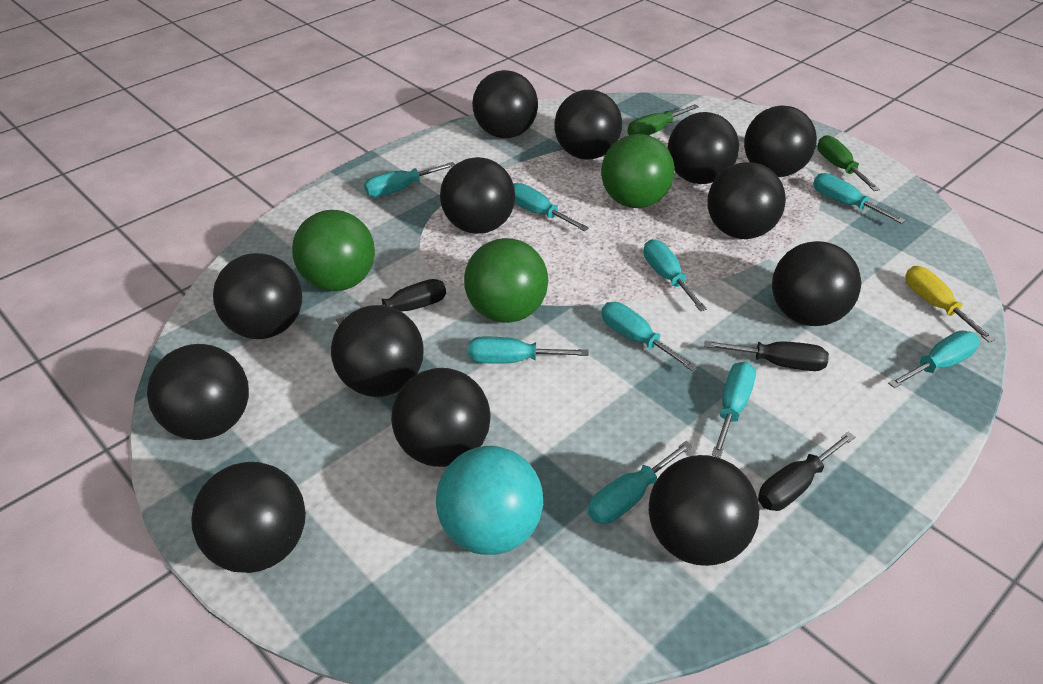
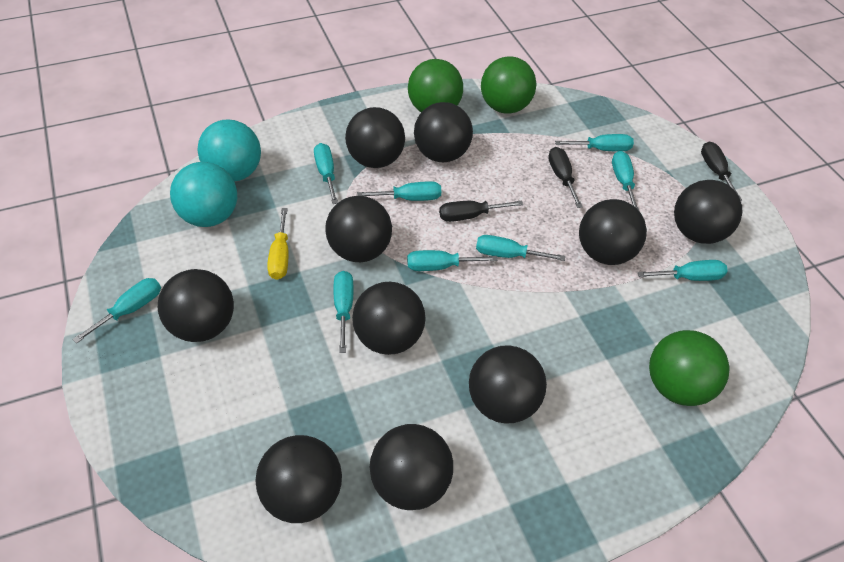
black ball: 13 -> 10
green screwdriver: 2 -> 0
turquoise ball: 1 -> 2

